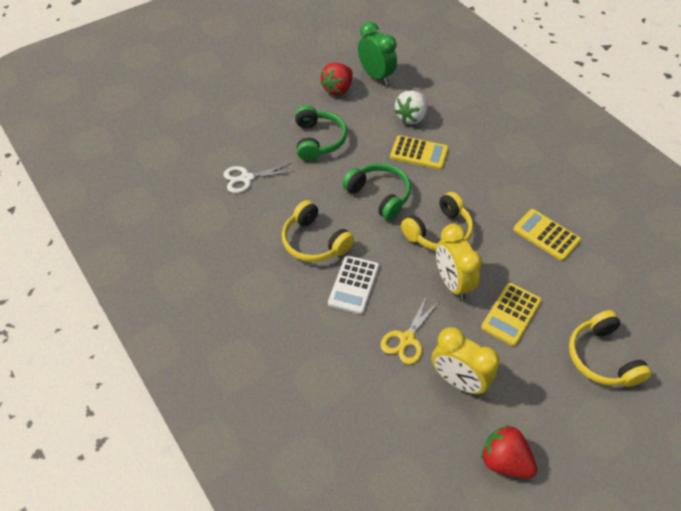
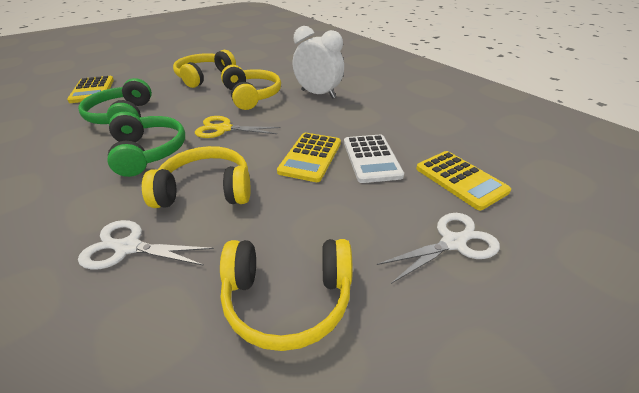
green clock: 1 -> 0
red strawberry: 2 -> 0
white clock: 0 -> 1
white scissors: 1 -> 2
white strawberry: 1 -> 0
yellow clock: 2 -> 0
yellow headphones: 3 -> 4

